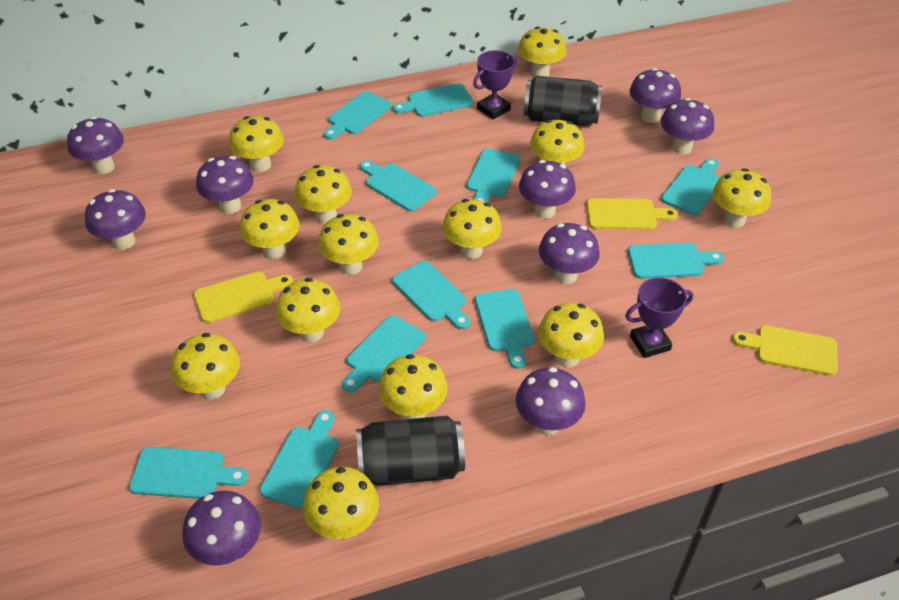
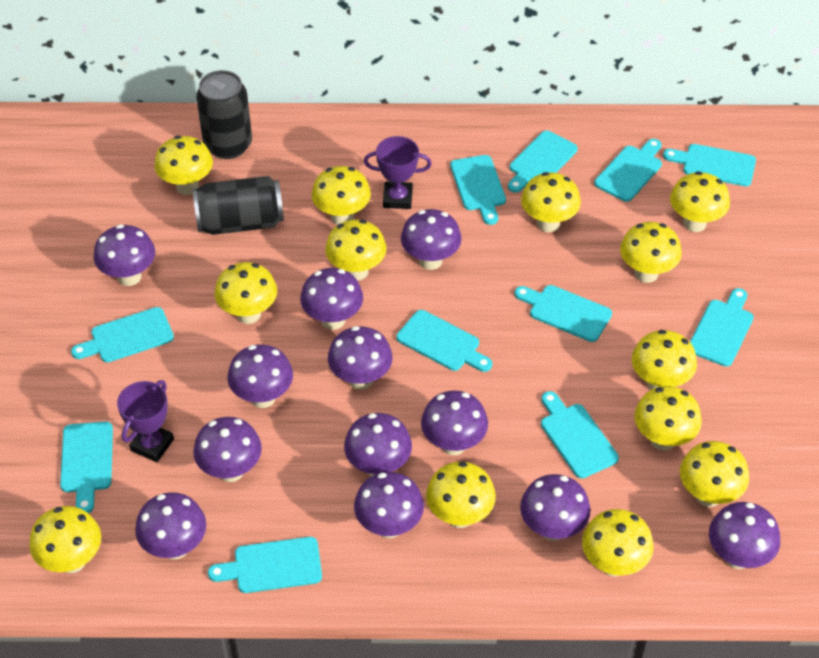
purple mushroom: 9 -> 12
yellow cutting board: 3 -> 0

